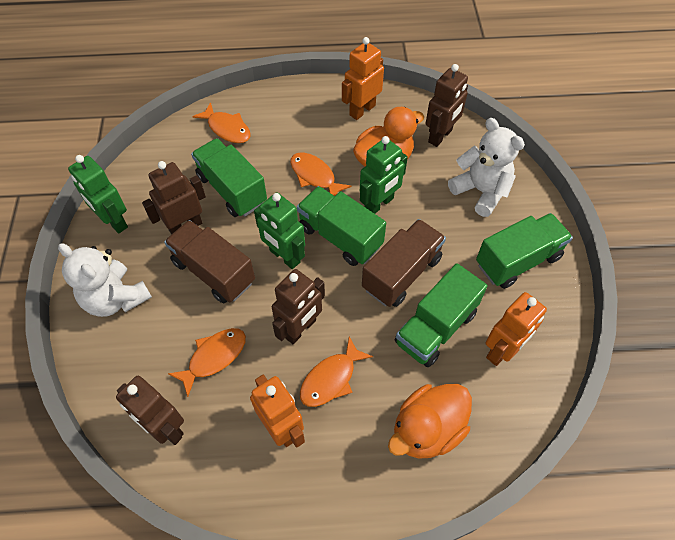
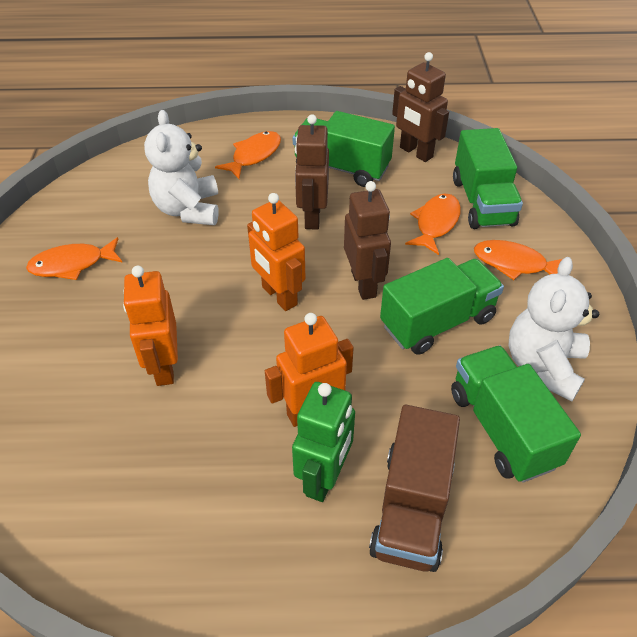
brown robot: 4 -> 3
brown truck: 2 -> 1
green robot: 3 -> 1
orange duck: 2 -> 0

